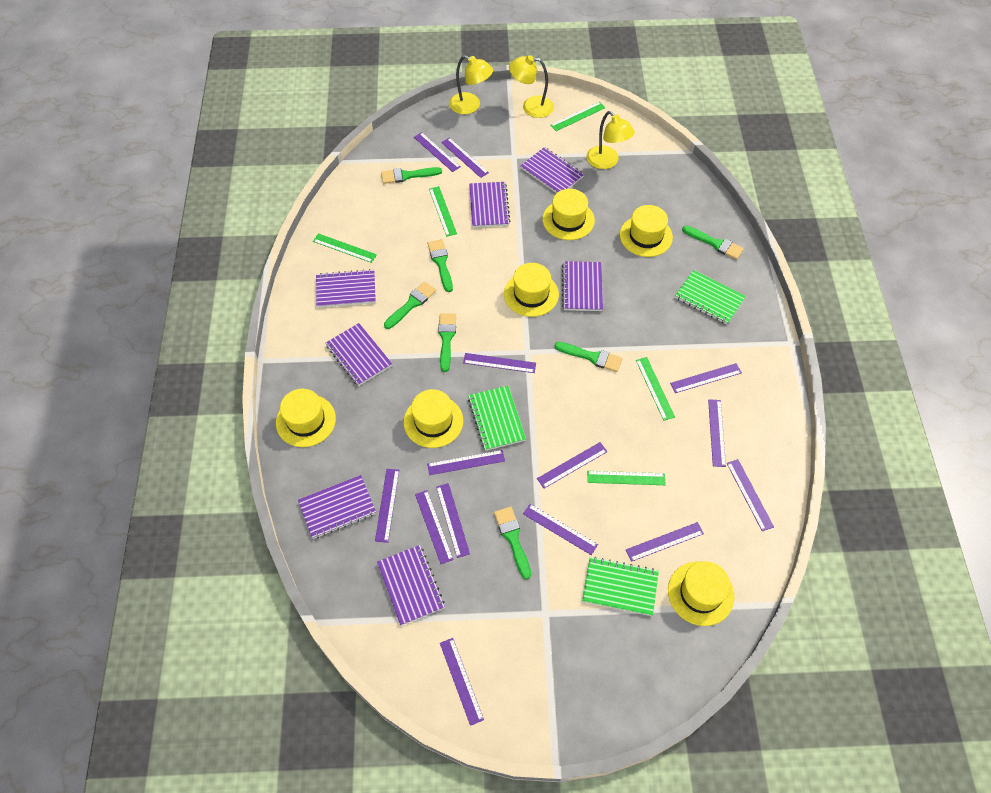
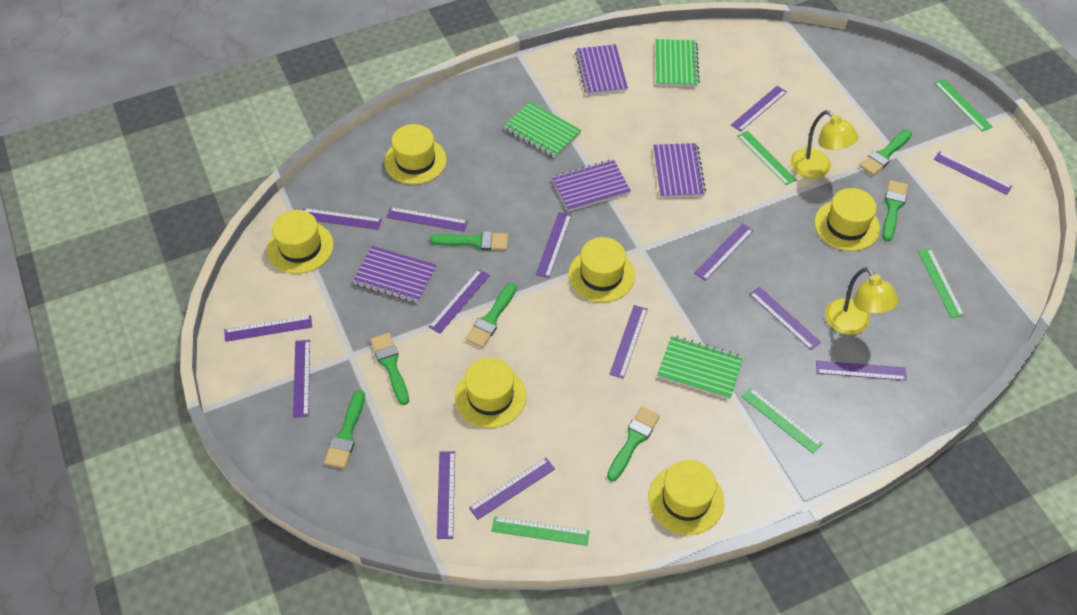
purple notebook: 7 -> 4
yellow lamp: 3 -> 2

